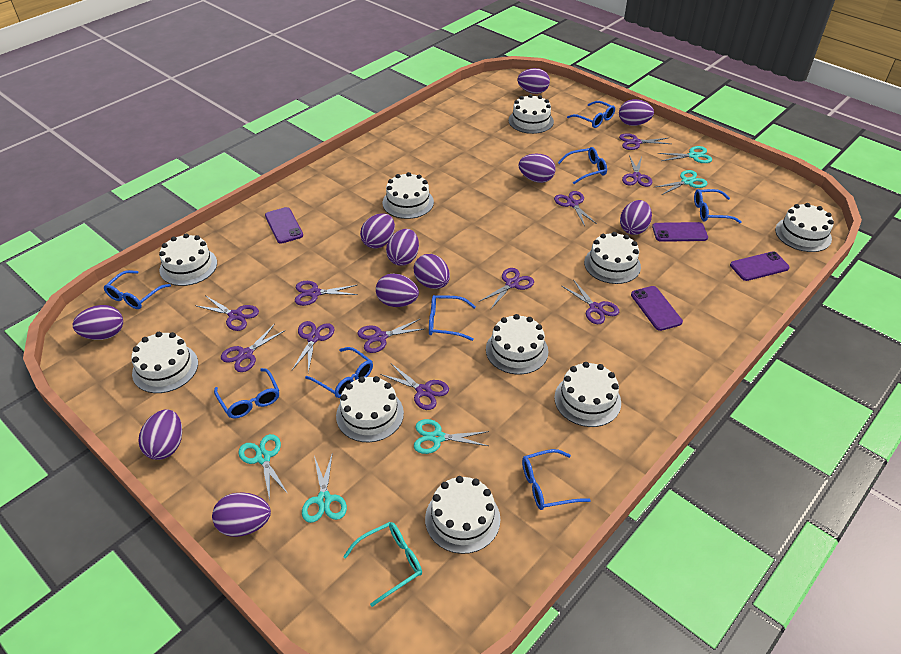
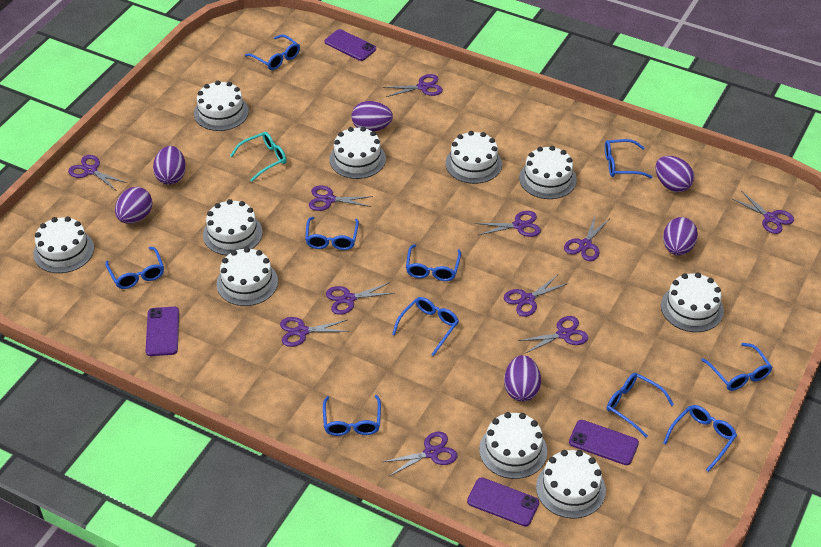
blue glasses: 8 -> 10
purple egg: 11 -> 6
turquoise scissors: 5 -> 0

